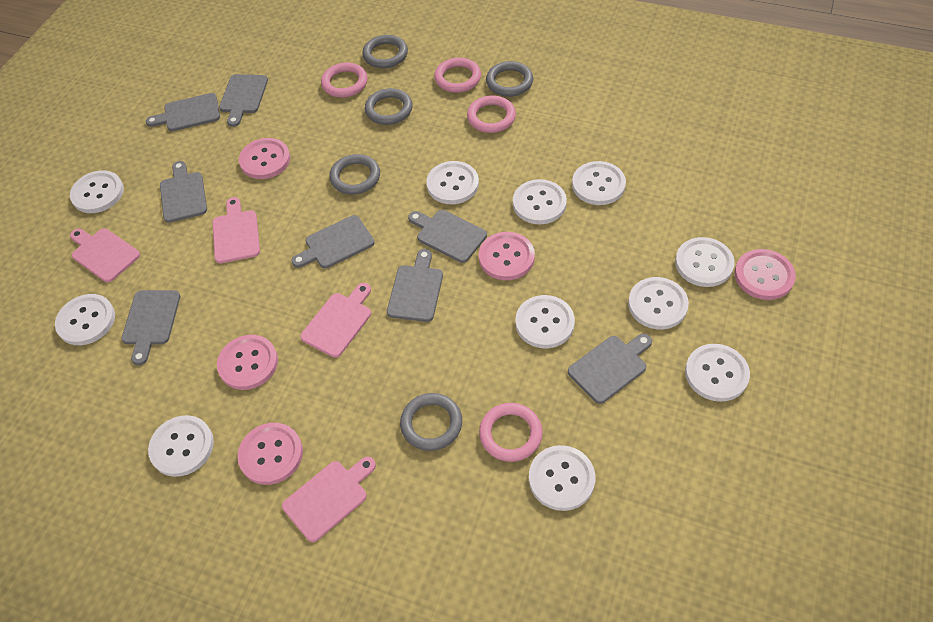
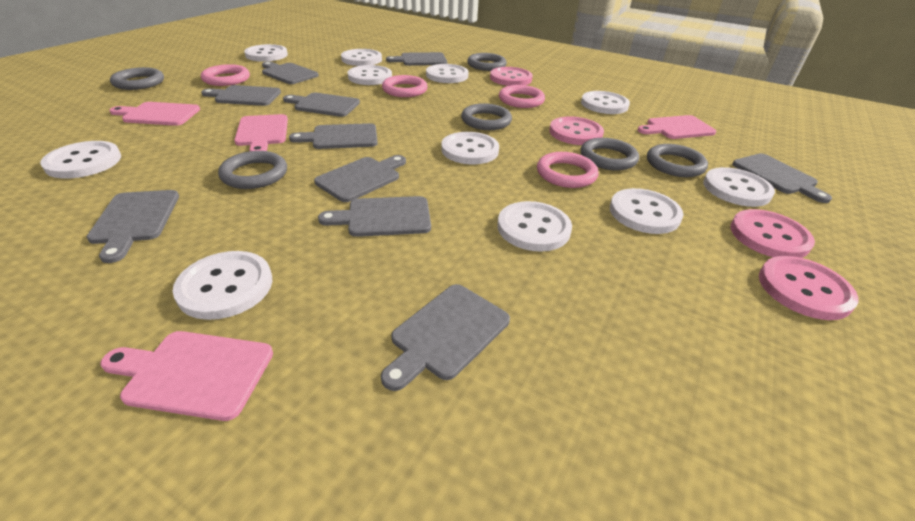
grey cutting board: 8 -> 10
grey ring: 5 -> 6
pink button: 5 -> 4

